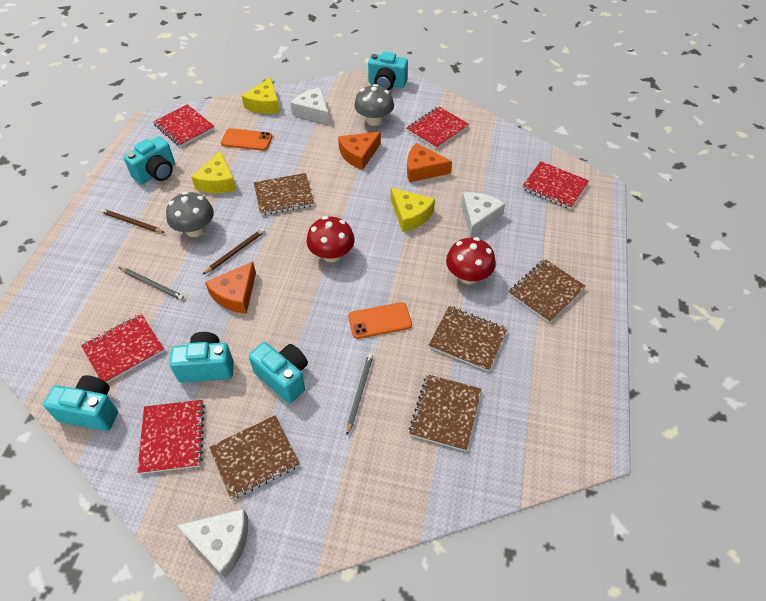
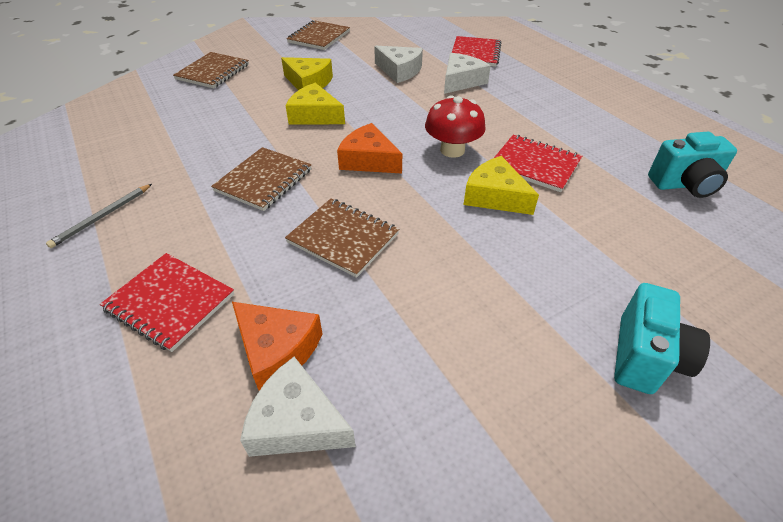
brown notebook: 5 -> 4
brown pencil: 2 -> 0
grey mushroom: 2 -> 0
grey pencil: 2 -> 1
orange cheese: 3 -> 2
orange phone: 2 -> 0
red mushroom: 2 -> 1
red notebook: 5 -> 3
turquoise camera: 5 -> 2

